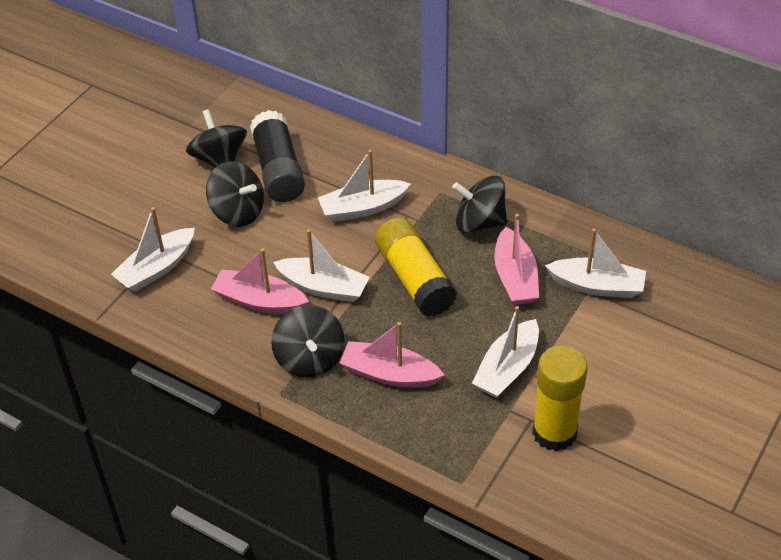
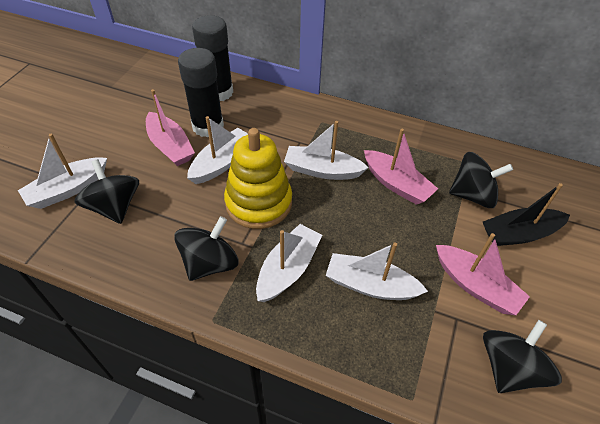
black boat: 0 -> 1
black glue stick: 1 -> 2
yellow glue stick: 2 -> 0
yellow stacking toy: 0 -> 1

